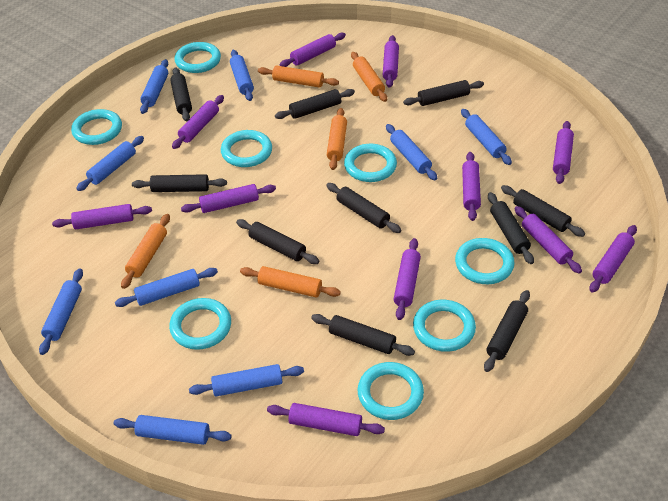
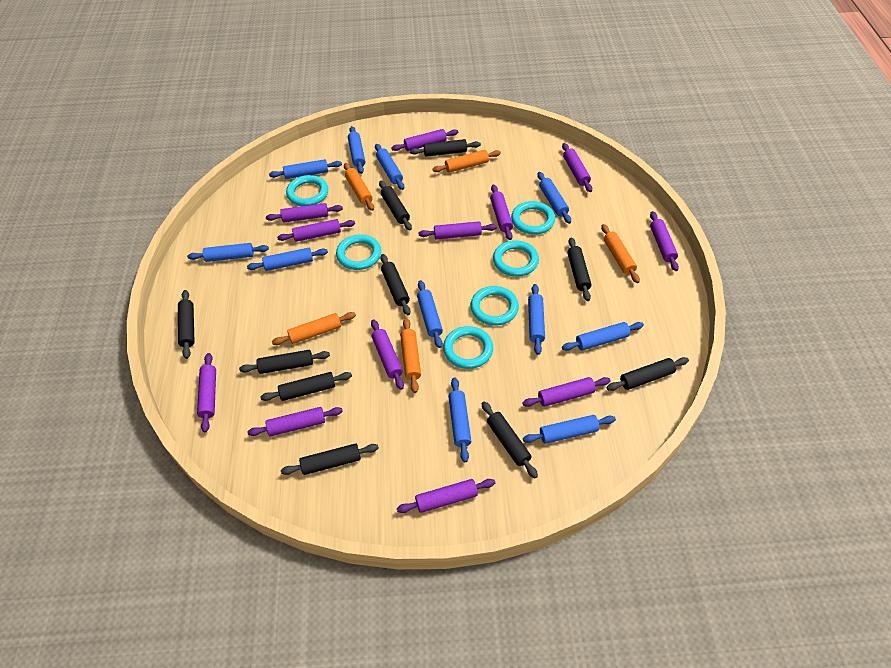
blue rolling pin: 9 -> 11
purple rolling pin: 11 -> 12
turquoise ring: 8 -> 6

